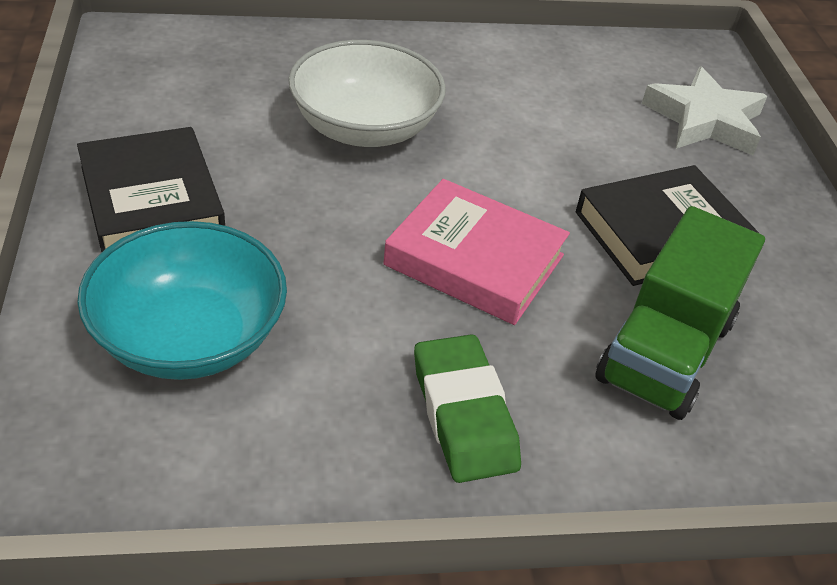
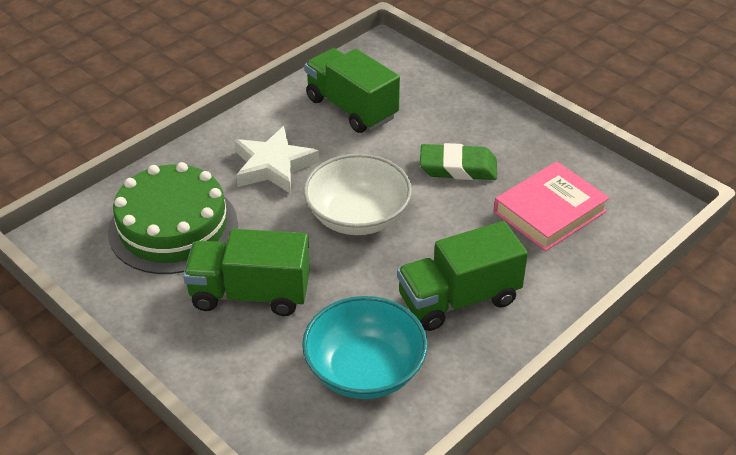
black book: 2 -> 0
green cake: 0 -> 1
green truck: 1 -> 3

